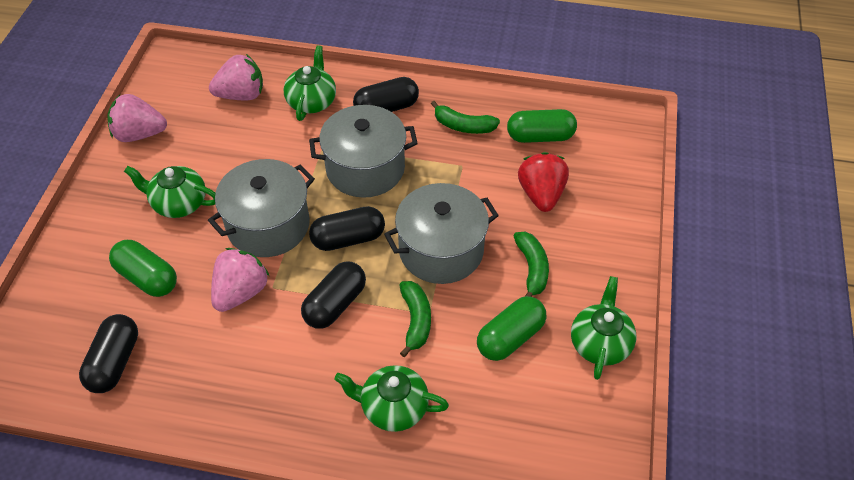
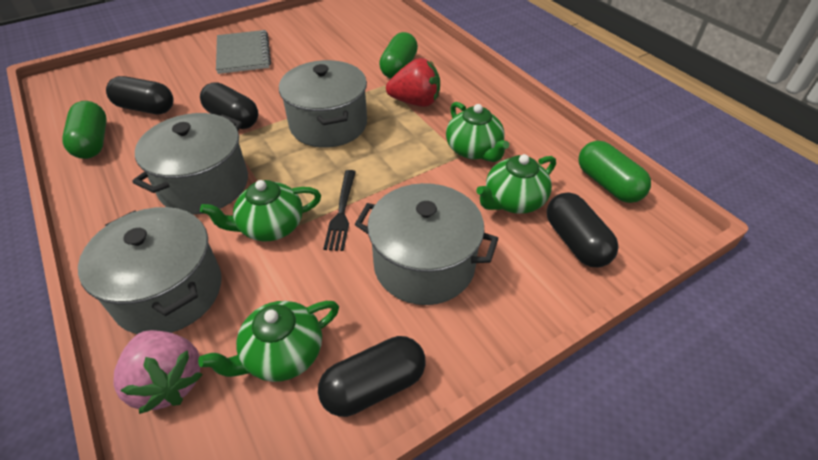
black fork: 0 -> 1
green banana: 3 -> 0
grey notebook: 0 -> 1
grey pot: 3 -> 4
pink strawberry: 3 -> 1

